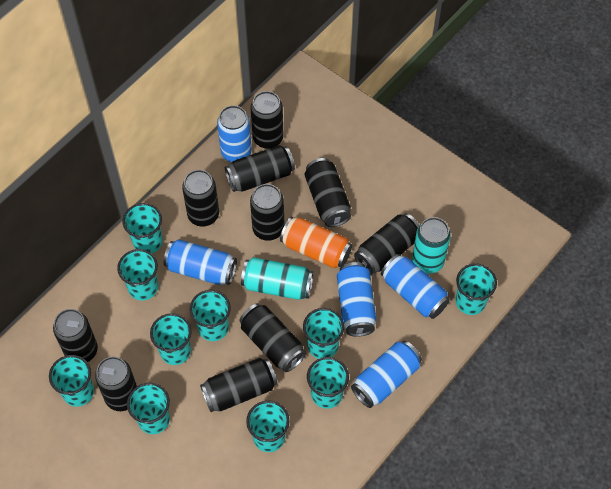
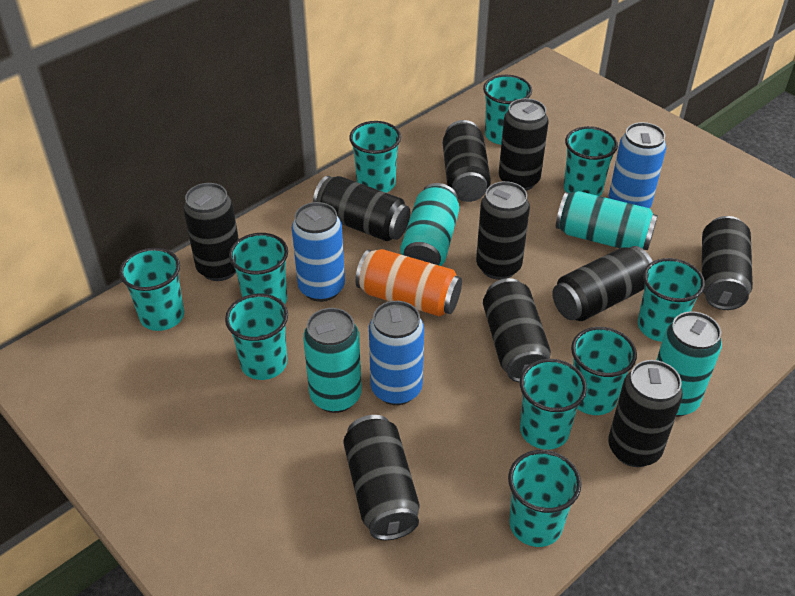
blue can: 5 -> 3
turquoise can: 2 -> 4

